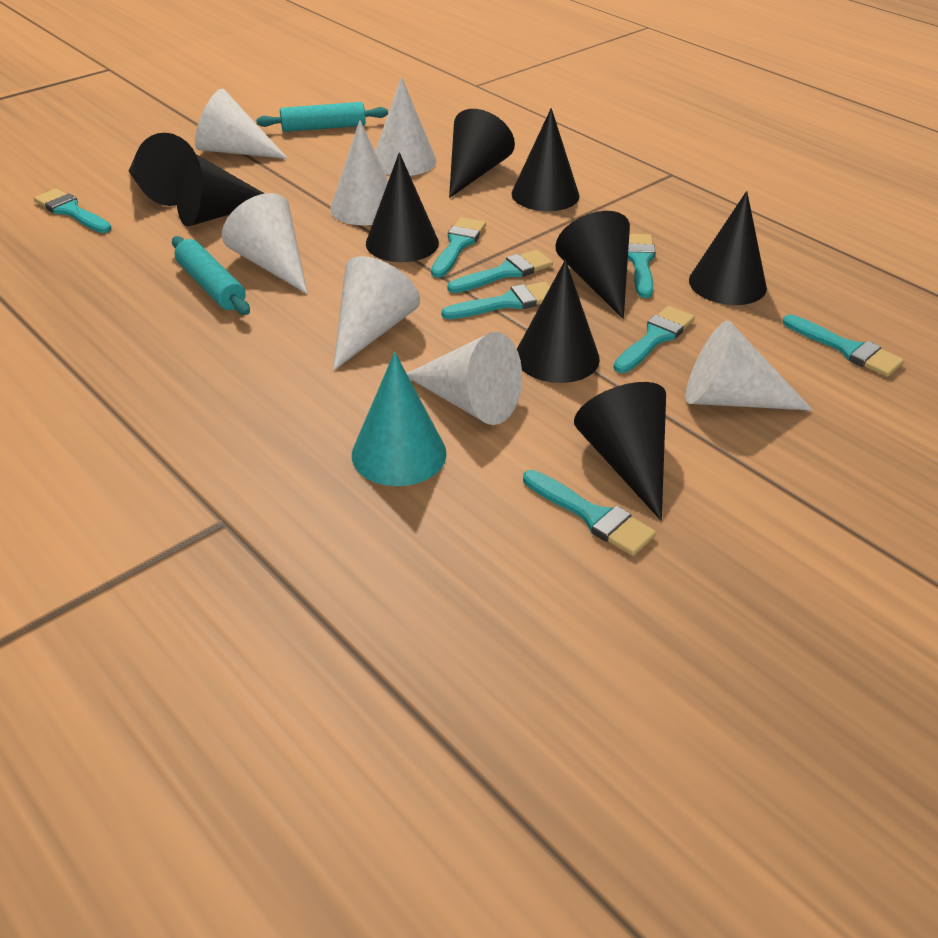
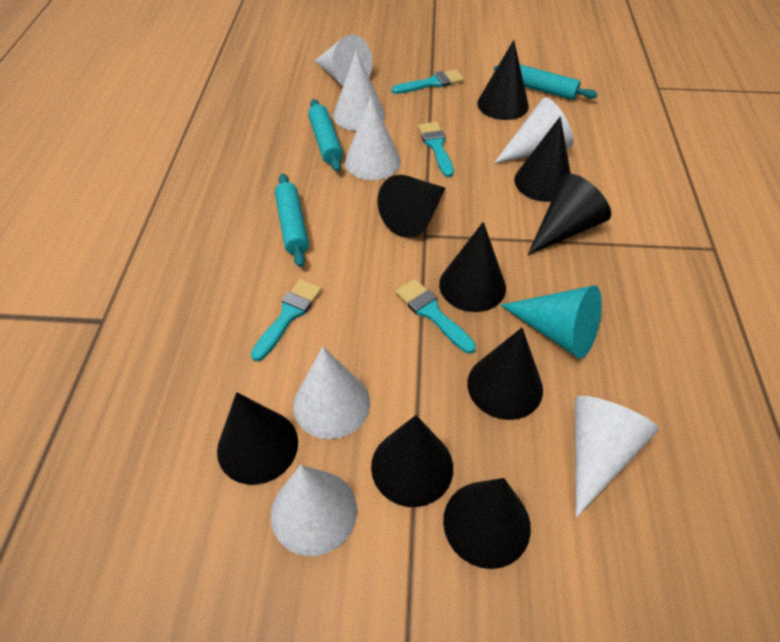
turquoise brush: 8 -> 4
turquoise rolling pin: 2 -> 3

